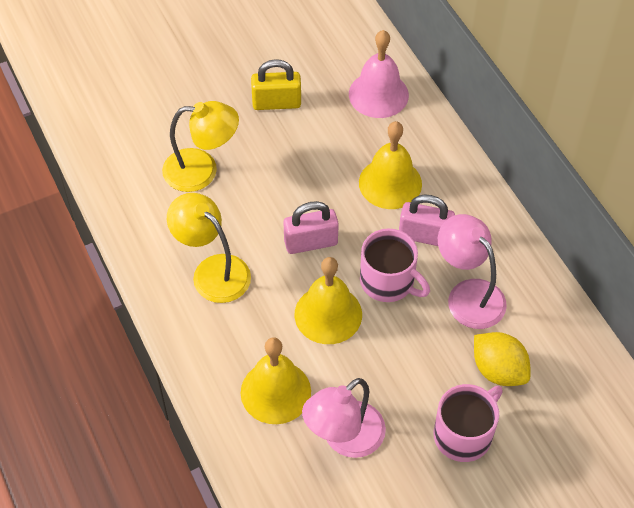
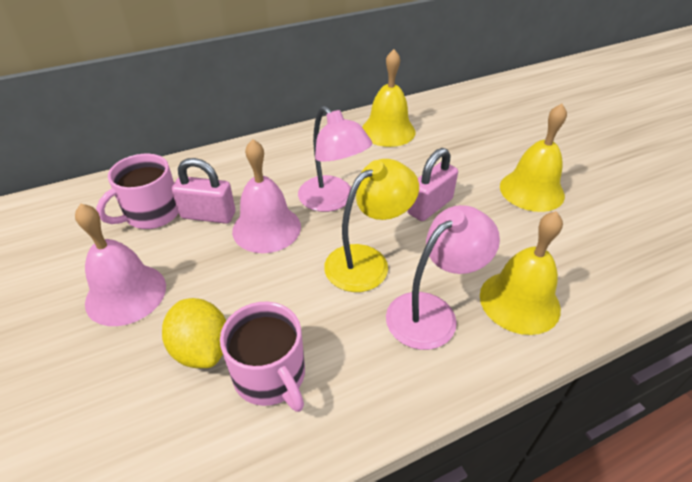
pink bell: 1 -> 2
yellow lamp: 2 -> 1
yellow padlock: 1 -> 0

